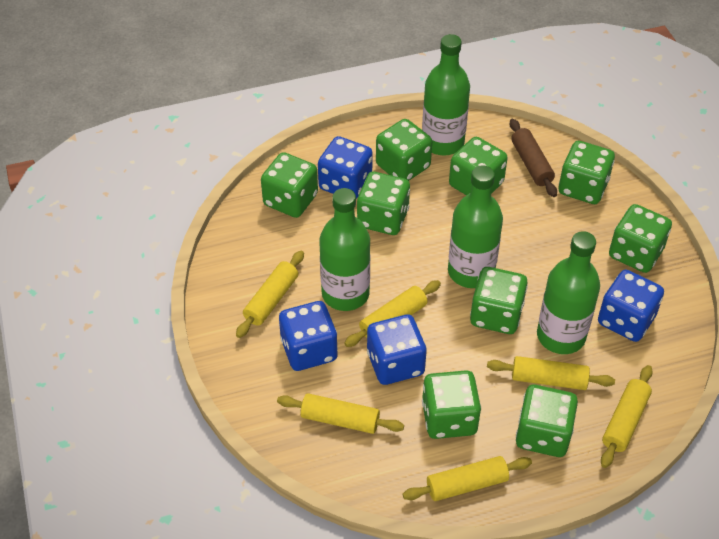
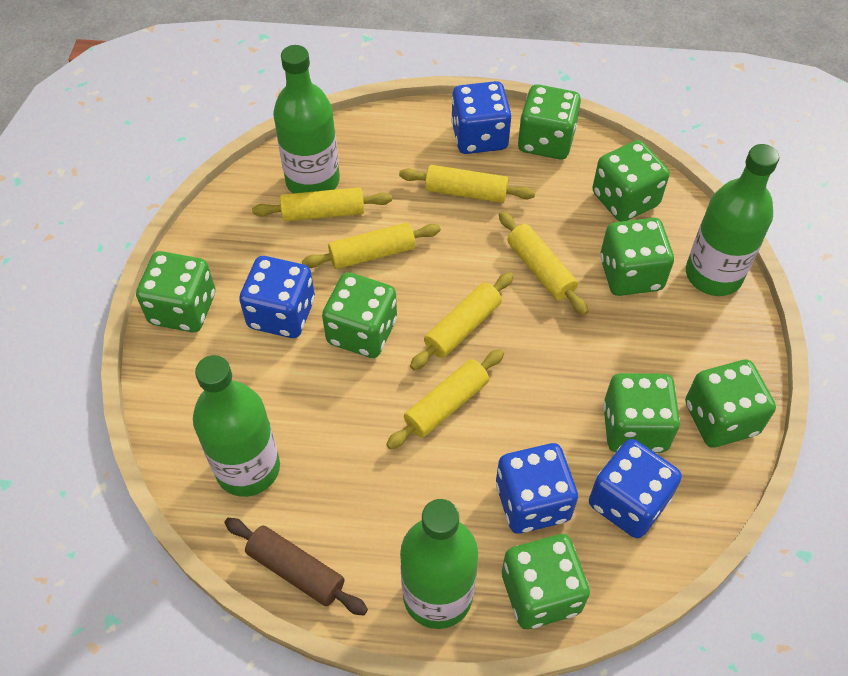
green dice: 9 -> 8

